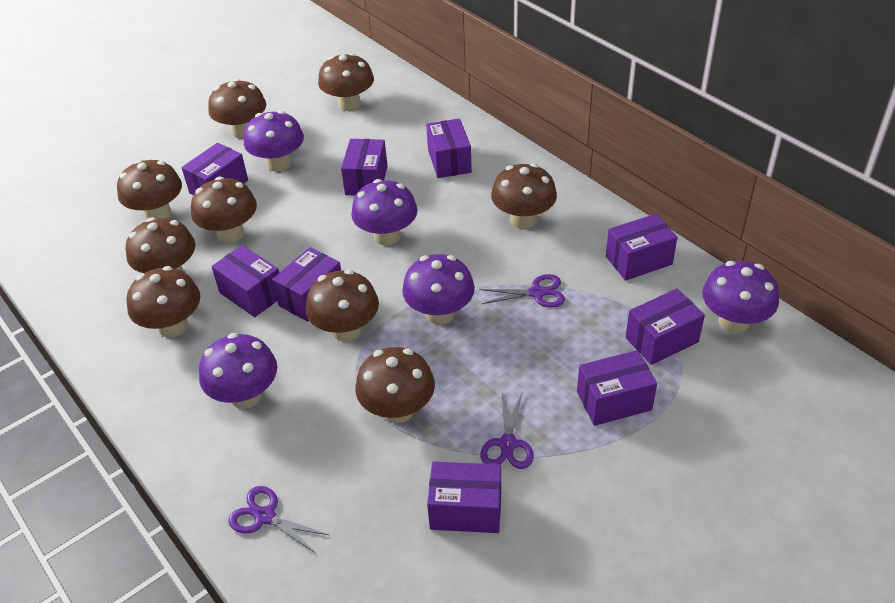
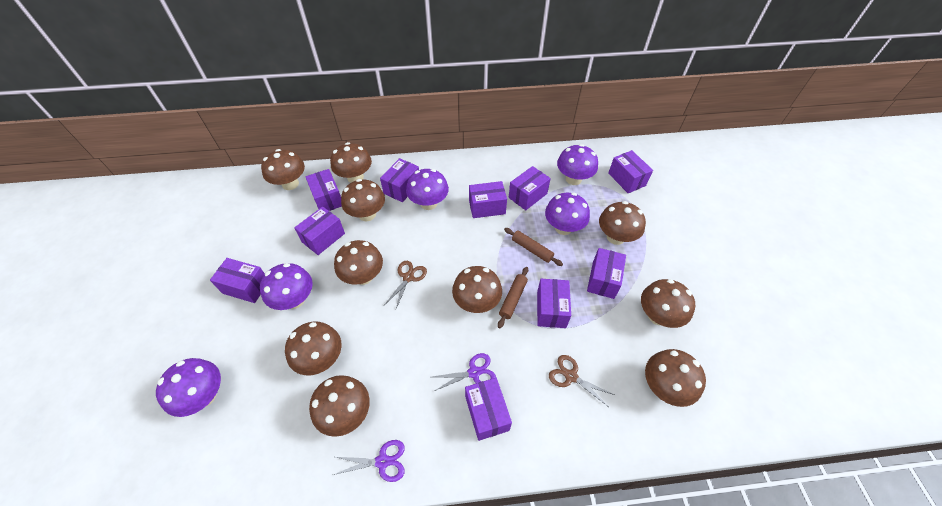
brown mushroom: 9 -> 10
brown rolling pin: 0 -> 2
brown scissors: 0 -> 2
purple box: 9 -> 10
purple scissors: 3 -> 2

